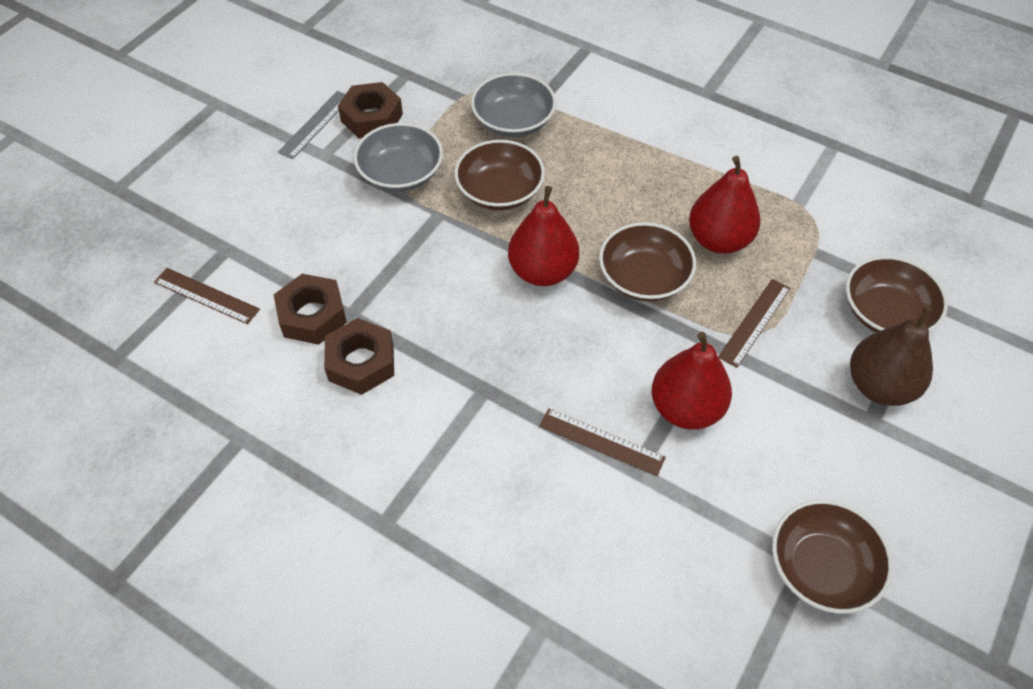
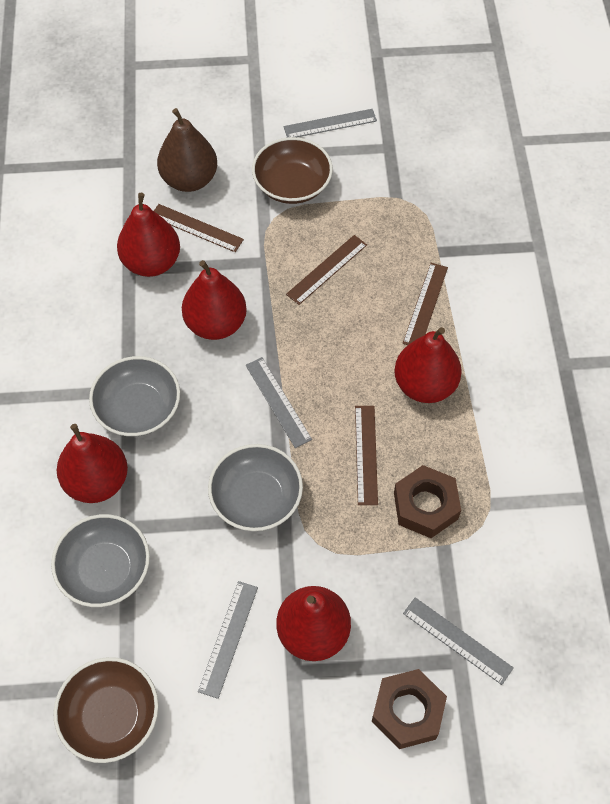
brown bowl: 4 -> 2
brown nut: 3 -> 2
brown ruler: 3 -> 4
grey bowl: 2 -> 3
grey ruler: 1 -> 4
red pear: 3 -> 5

